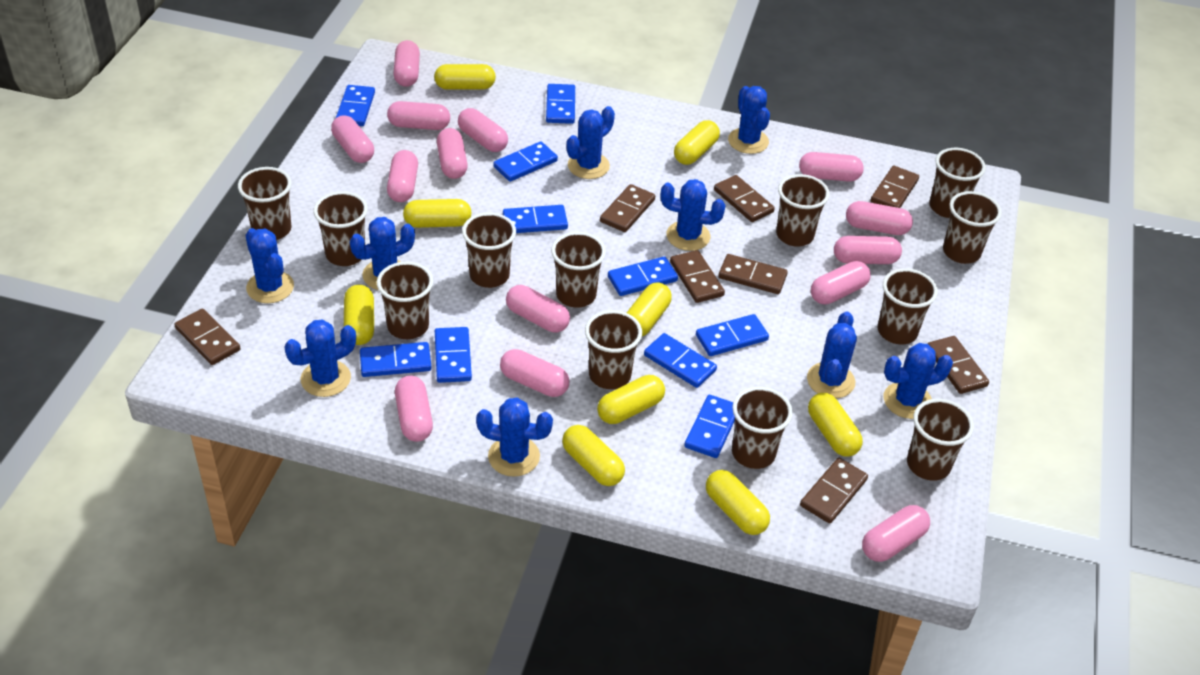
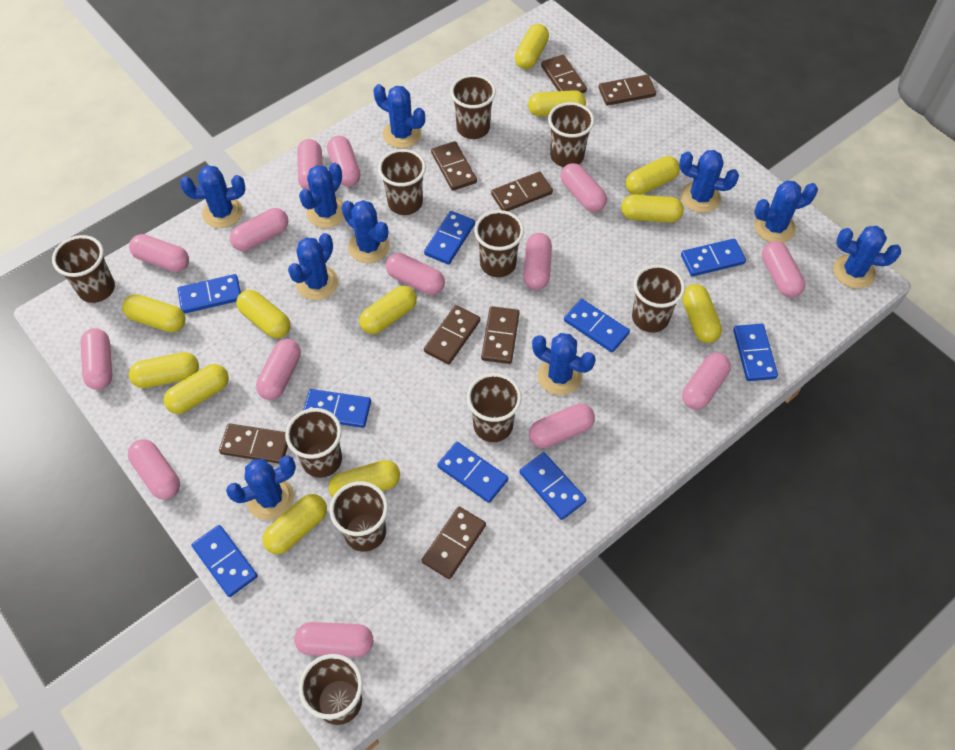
blue cactus: 9 -> 10
blue domino: 10 -> 9
brown cup: 12 -> 10
yellow capsule: 9 -> 12

